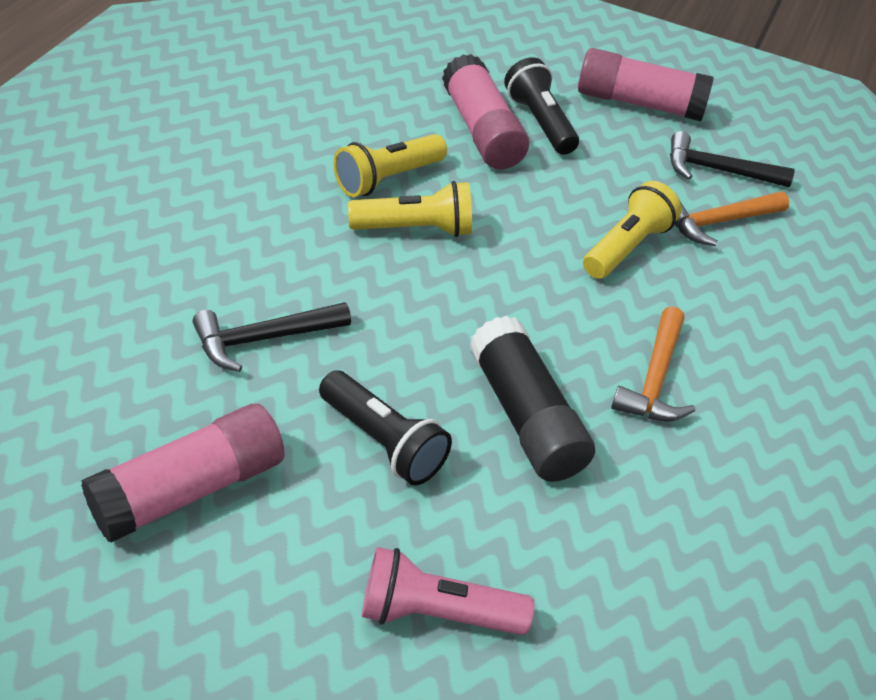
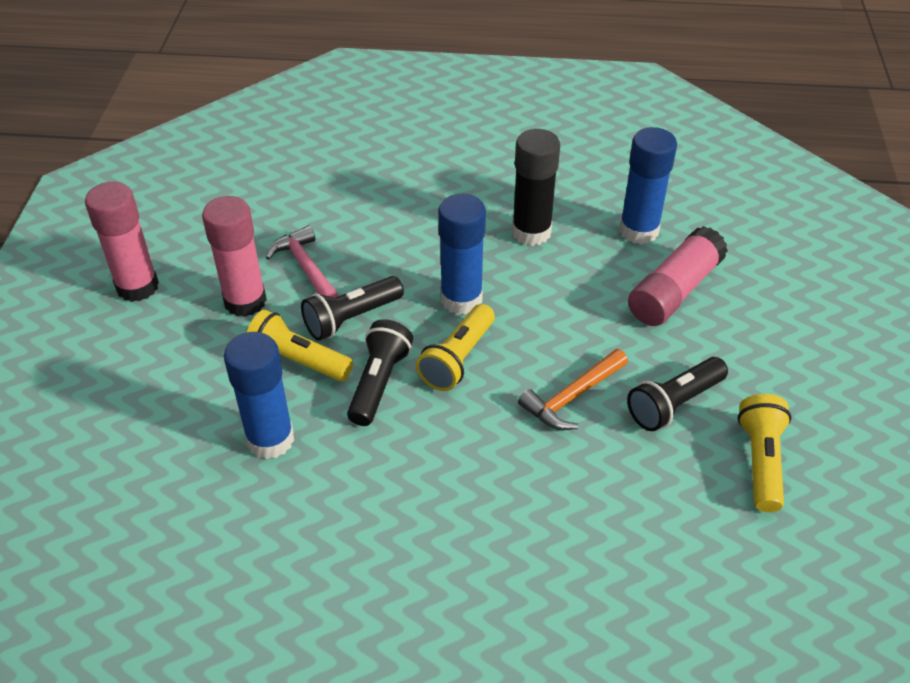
black flashlight: 2 -> 3
black hammer: 2 -> 0
blue glue stick: 0 -> 3
orange hammer: 2 -> 1
pink flashlight: 1 -> 0
pink hammer: 0 -> 1

